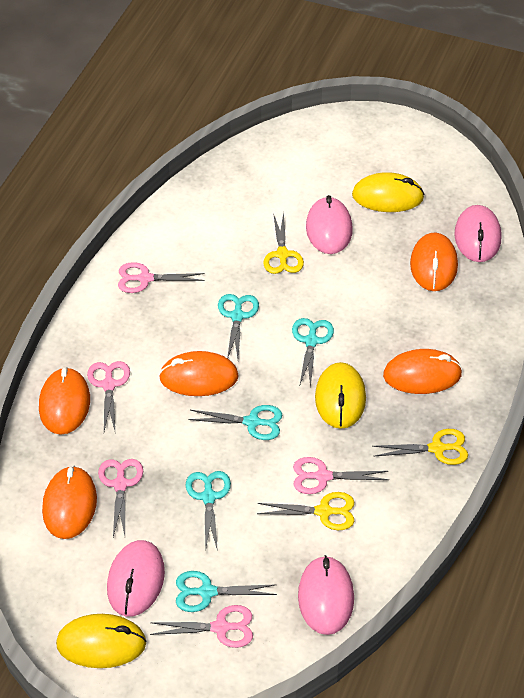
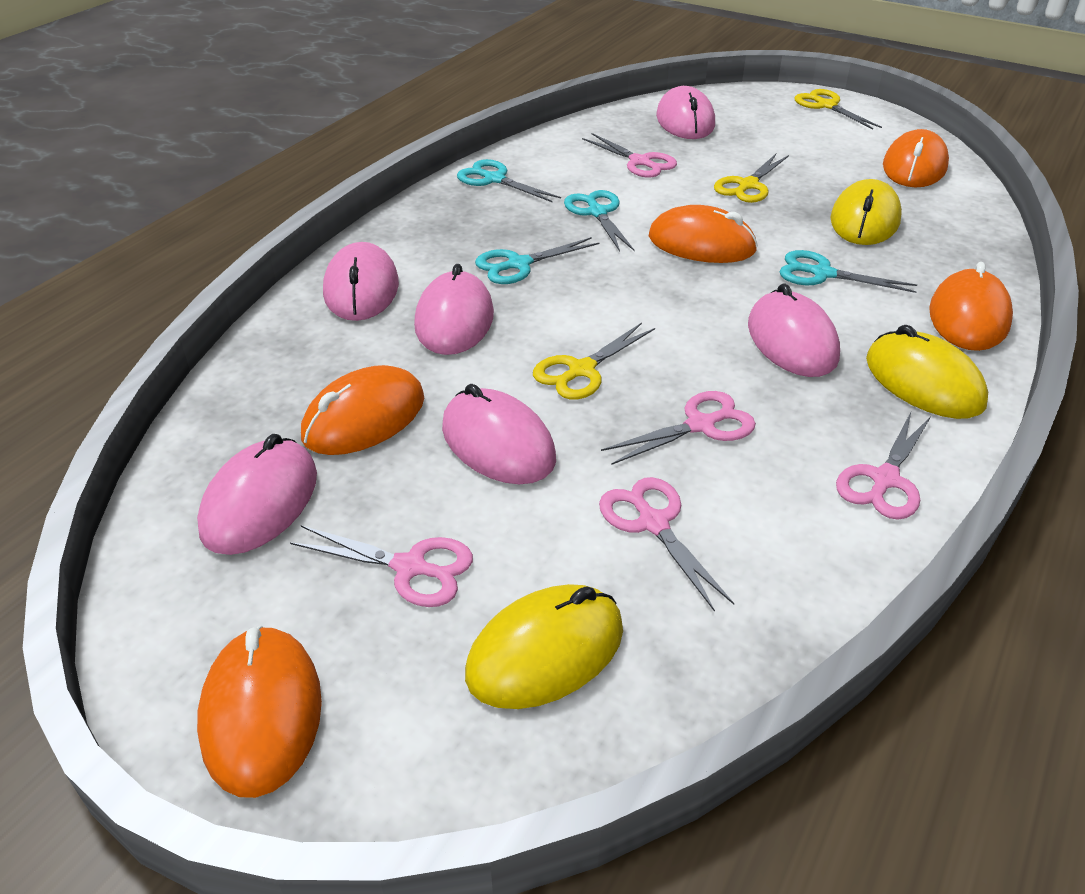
pink mouse: 4 -> 6
turquoise scissors: 5 -> 4

